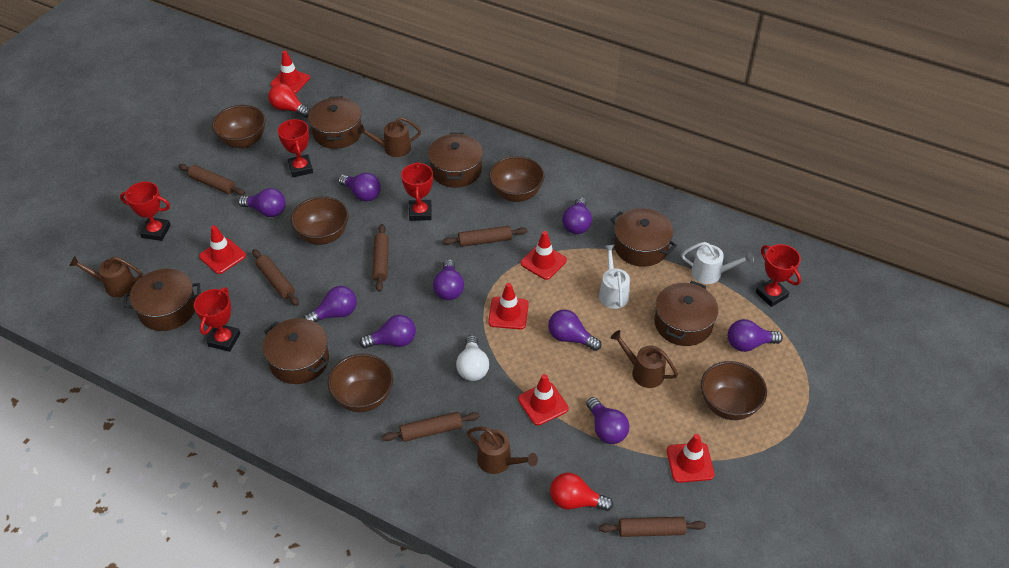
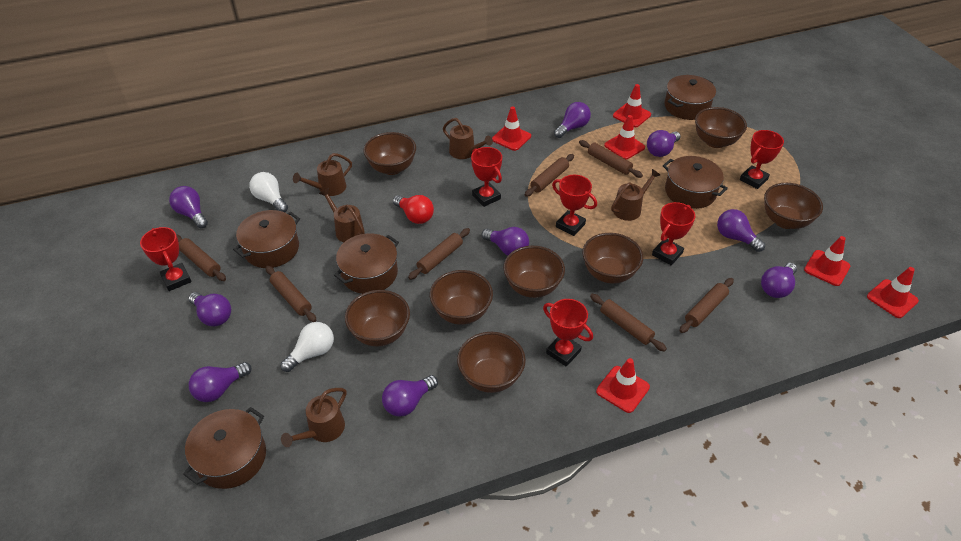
brown bowl: 5 -> 8
brown pot: 6 -> 5
brown rolling pin: 6 -> 7
brown watering can: 4 -> 5
red light bulb: 2 -> 1
red trophy: 5 -> 6
white light bulb: 1 -> 2
white watering can: 2 -> 0

